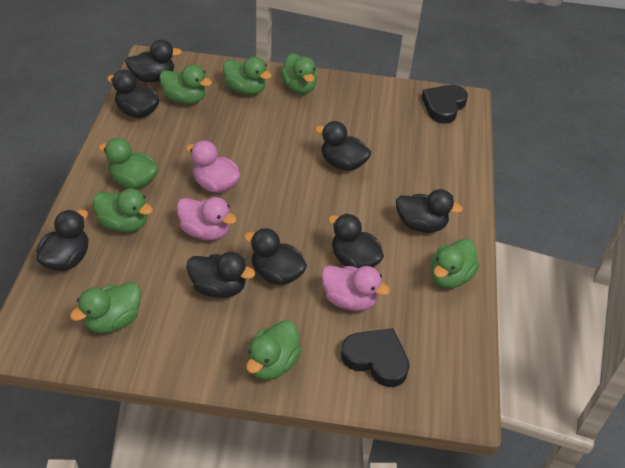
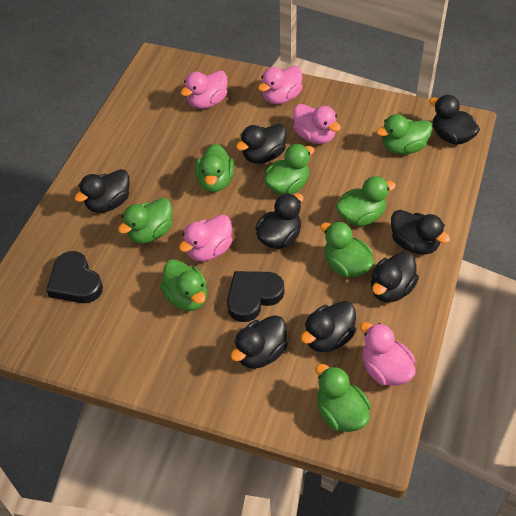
pink duck: 3 -> 5

